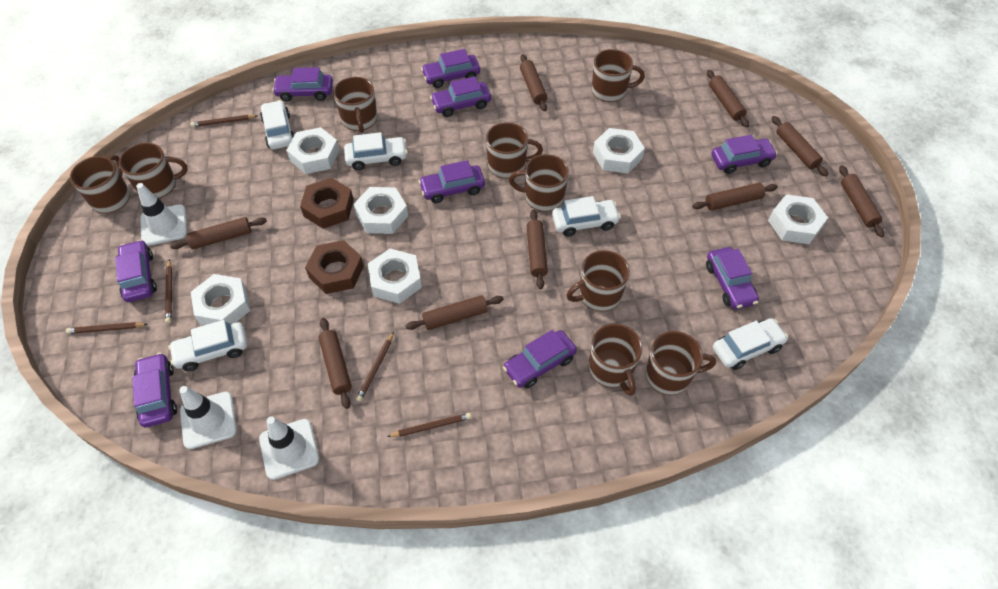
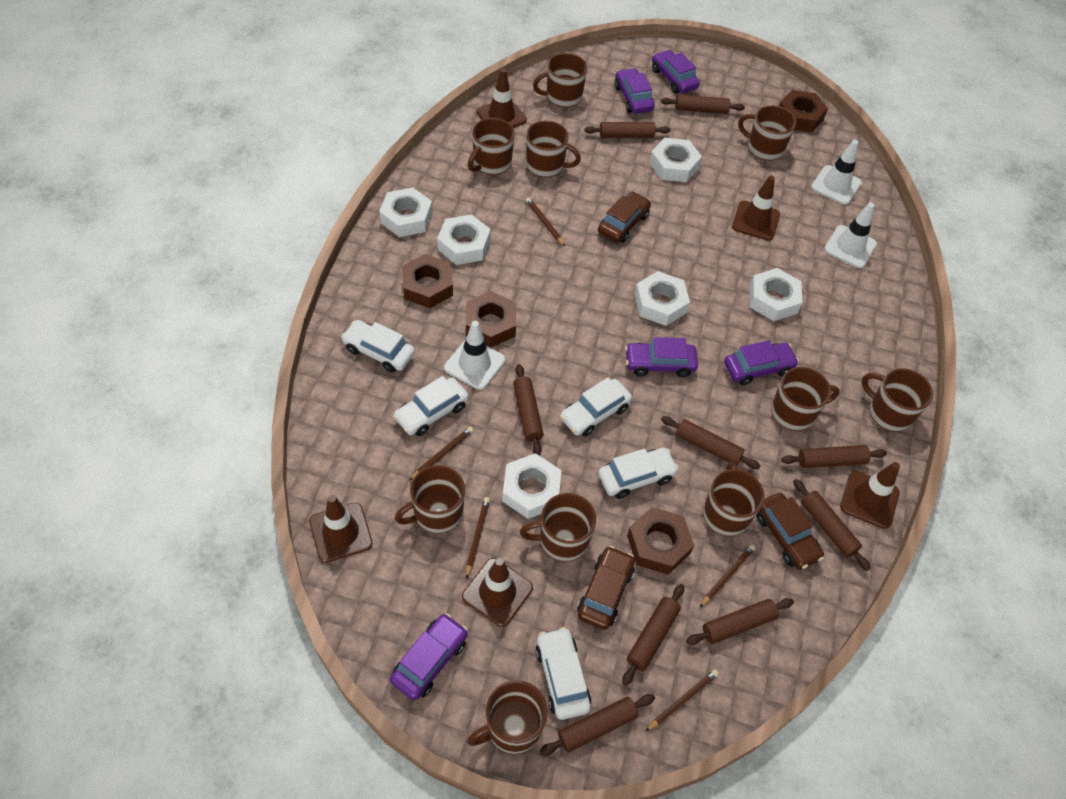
brown car: 0 -> 3
brown mug: 9 -> 10
brown nut: 2 -> 4
brown traffic cone: 0 -> 5
purple car: 9 -> 5

